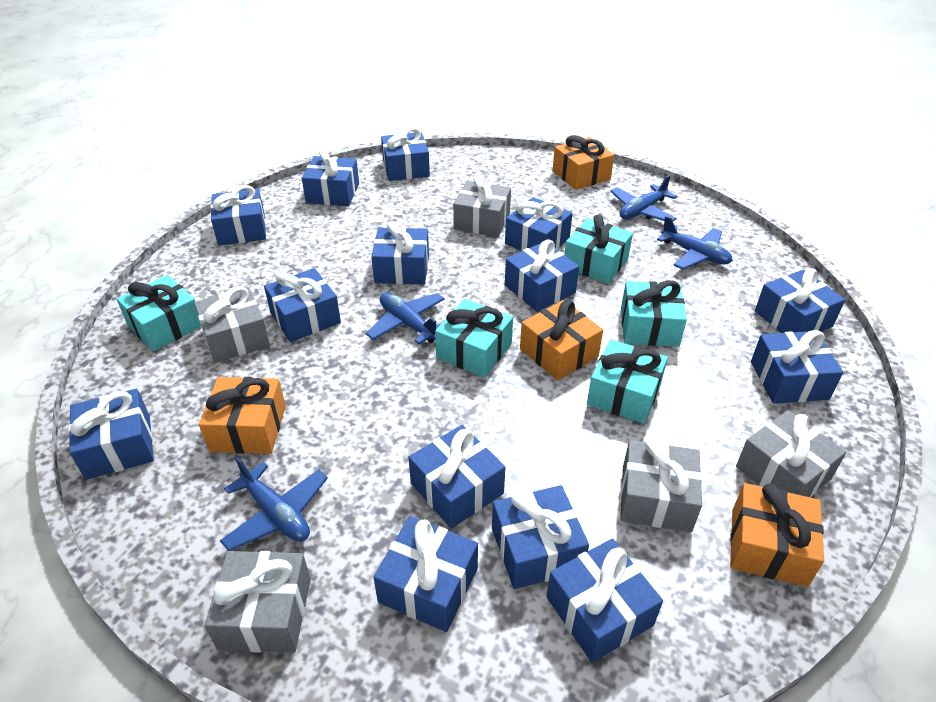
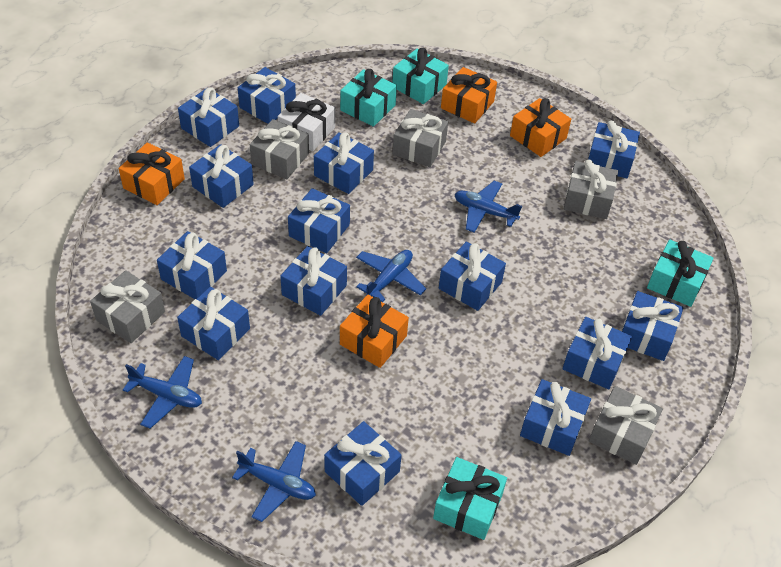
turquoise gift: 5 -> 4
white gift: 0 -> 1

